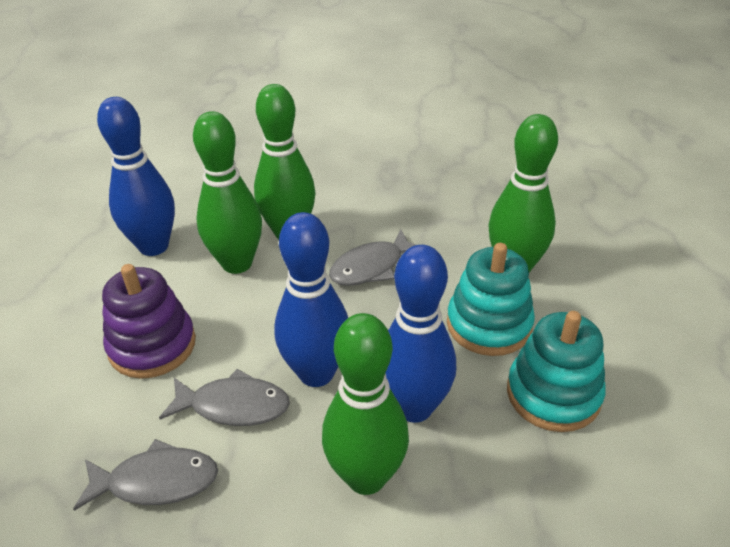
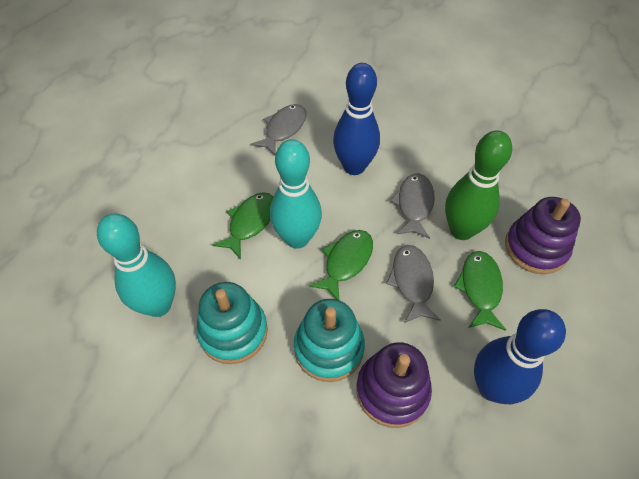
blue bowling pin: 3 -> 2
green bowling pin: 4 -> 1
green fish: 0 -> 3
purple stacking toy: 1 -> 2
turquoise bowling pin: 0 -> 2

